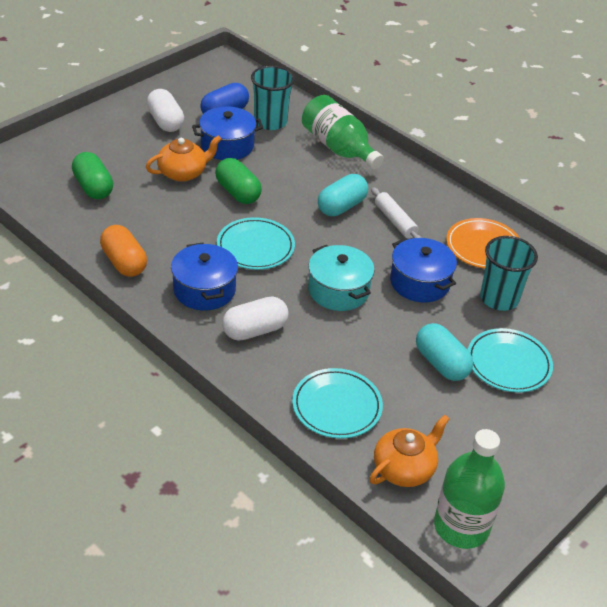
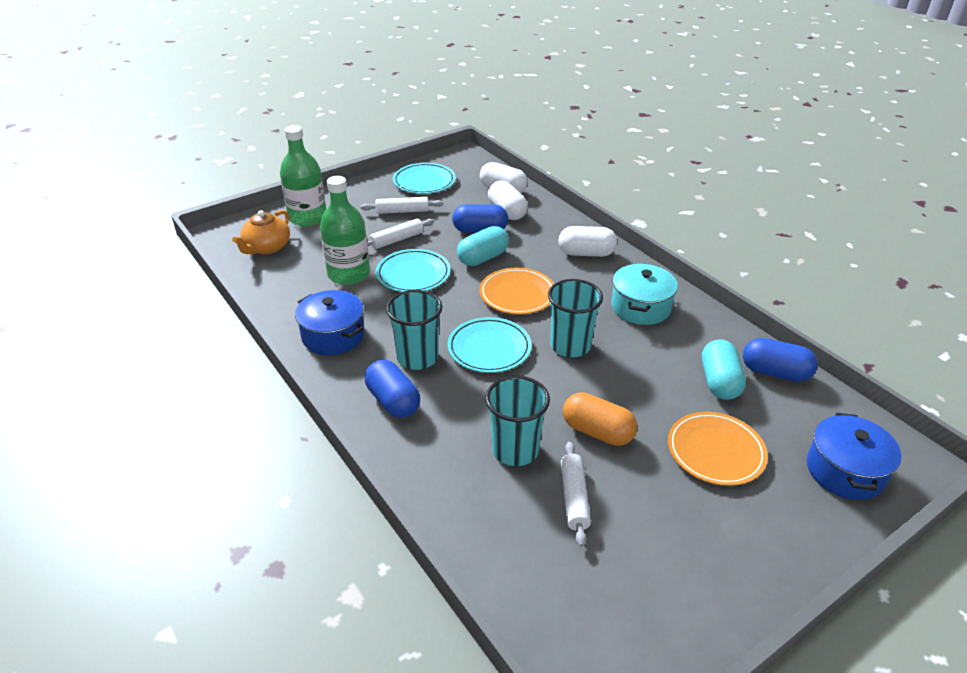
blue capsule: 1 -> 3
blue pot: 3 -> 2
green capsule: 2 -> 0
orange plate: 1 -> 2
orange teapot: 2 -> 1
turquoise cup: 2 -> 3
white capsule: 2 -> 3
white rolling pin: 1 -> 3

